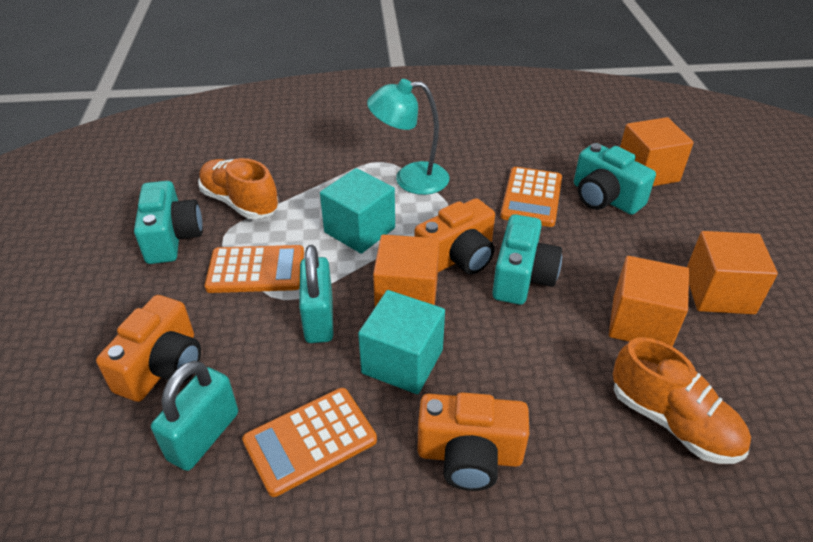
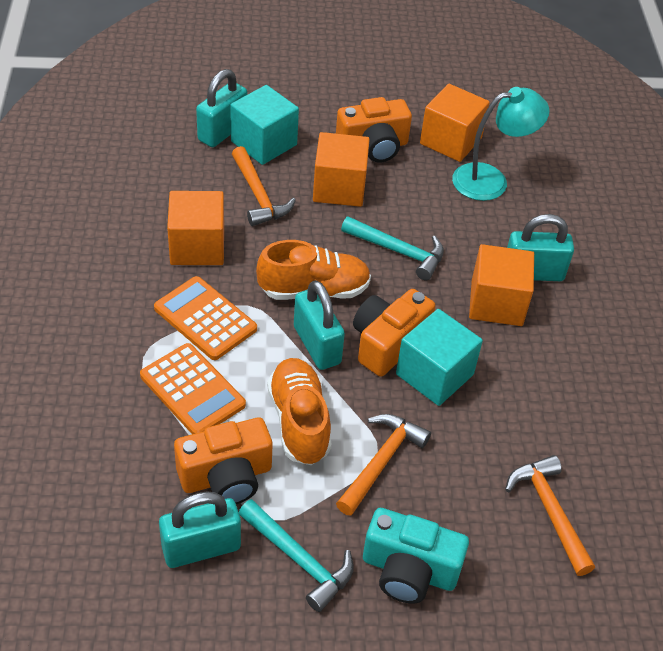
orange calculator: 3 -> 2
orange hammer: 0 -> 3
turquoise camera: 3 -> 1
turquoise hammer: 0 -> 2
turquoise padlock: 2 -> 4

